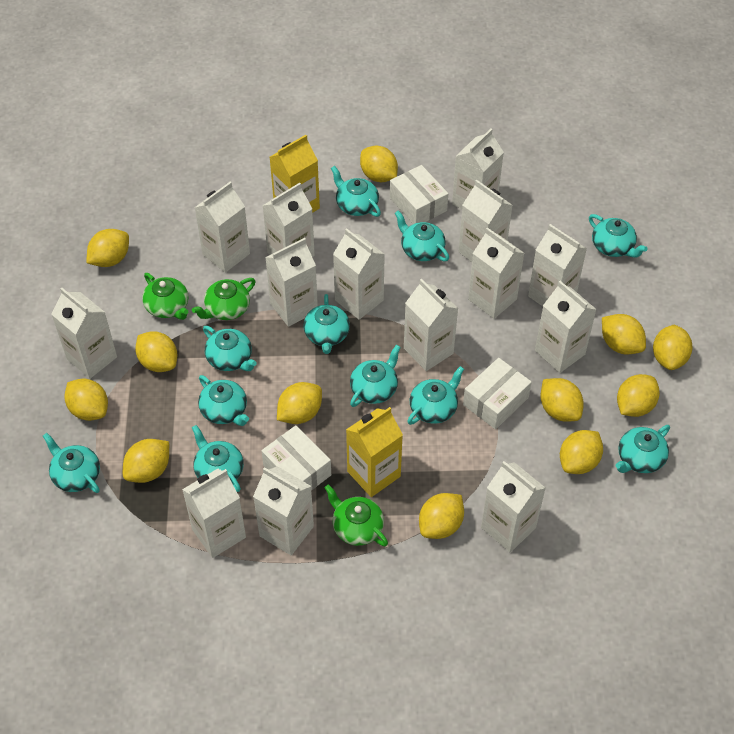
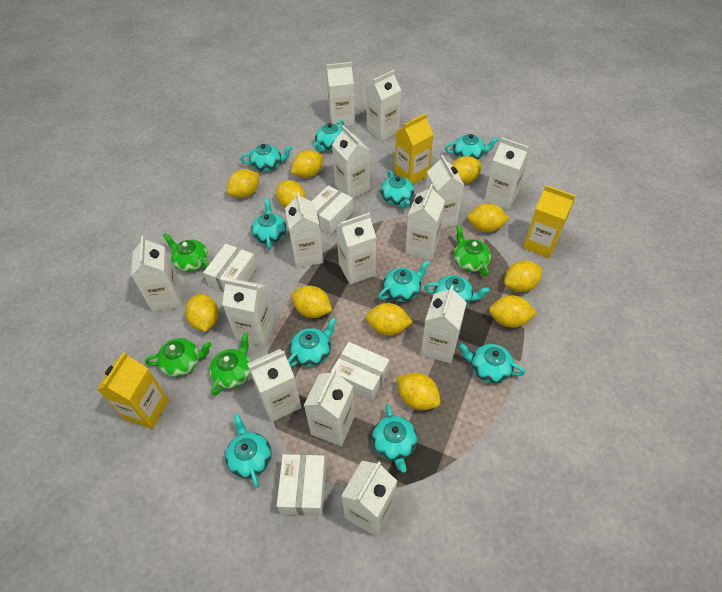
green teapot: 3 -> 4
white box: 3 -> 4
yellow carton: 2 -> 3
yellow lemon: 12 -> 11

